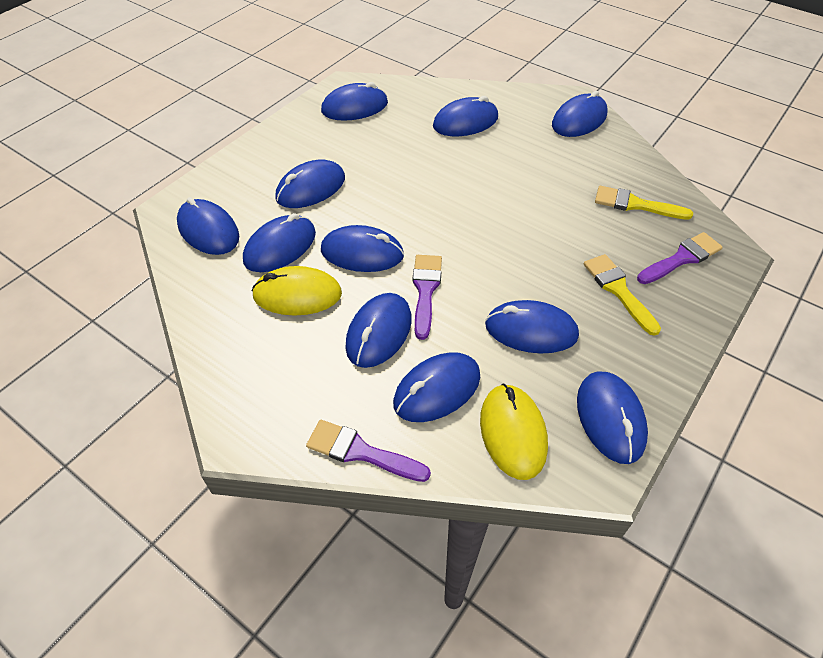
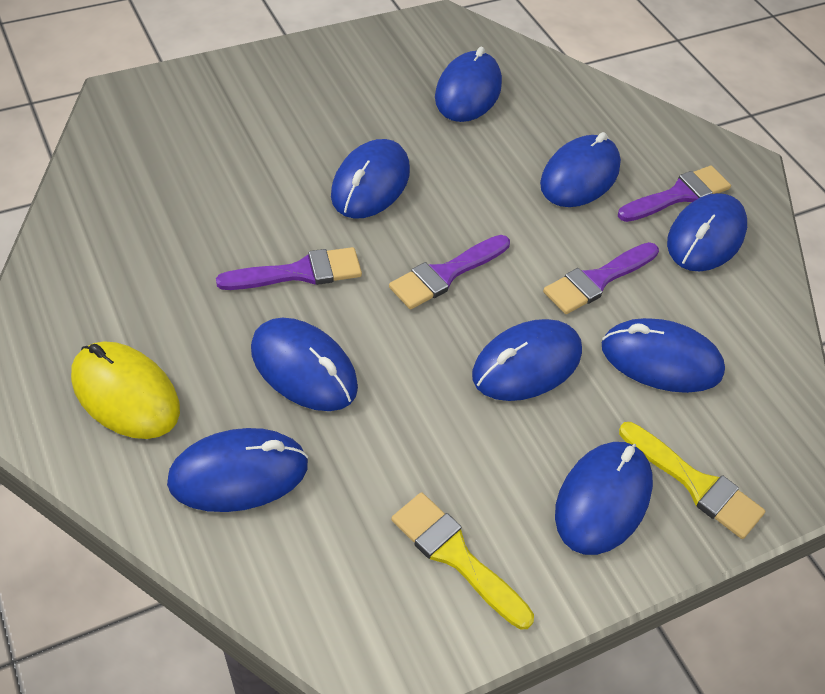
blue mouse: 11 -> 9
purple brush: 3 -> 4
yellow mouse: 2 -> 1

